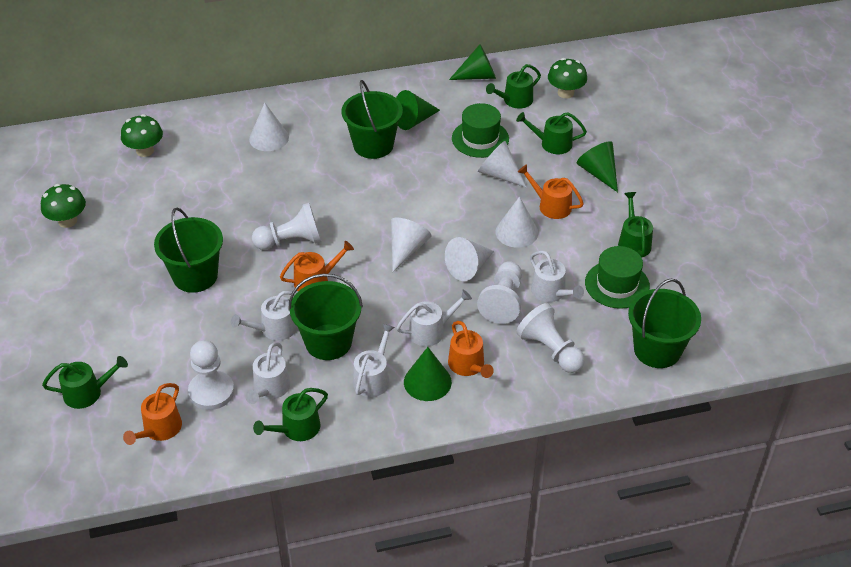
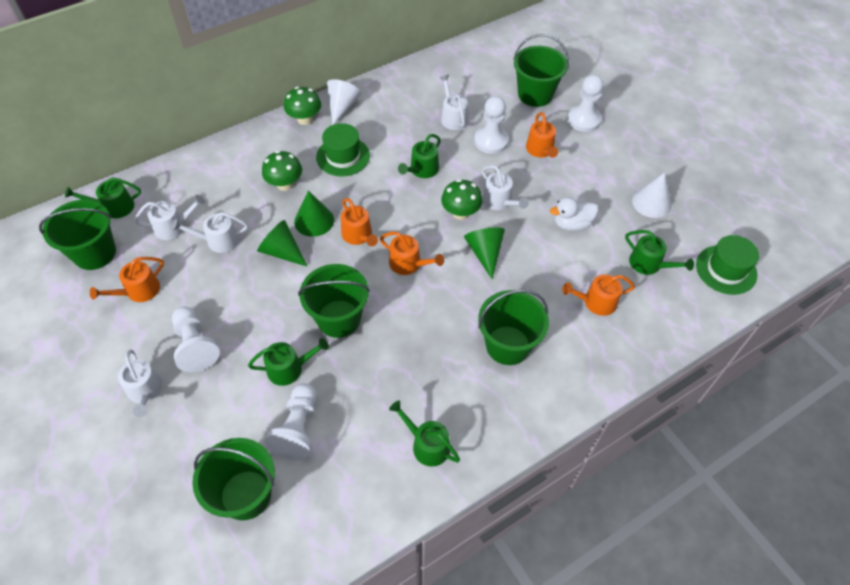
green bucket: 4 -> 5
green cone: 4 -> 3
orange watering can: 4 -> 5
white cone: 5 -> 2
white duck: 0 -> 1

